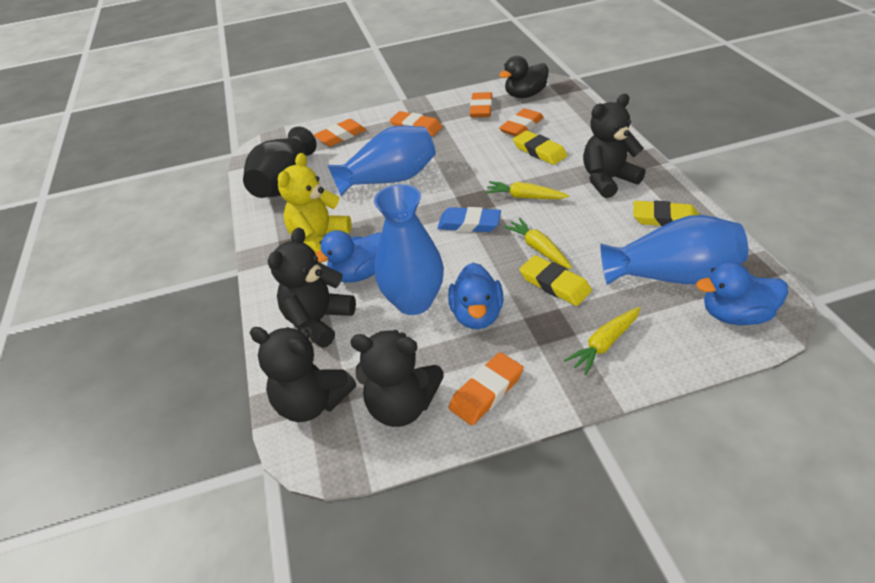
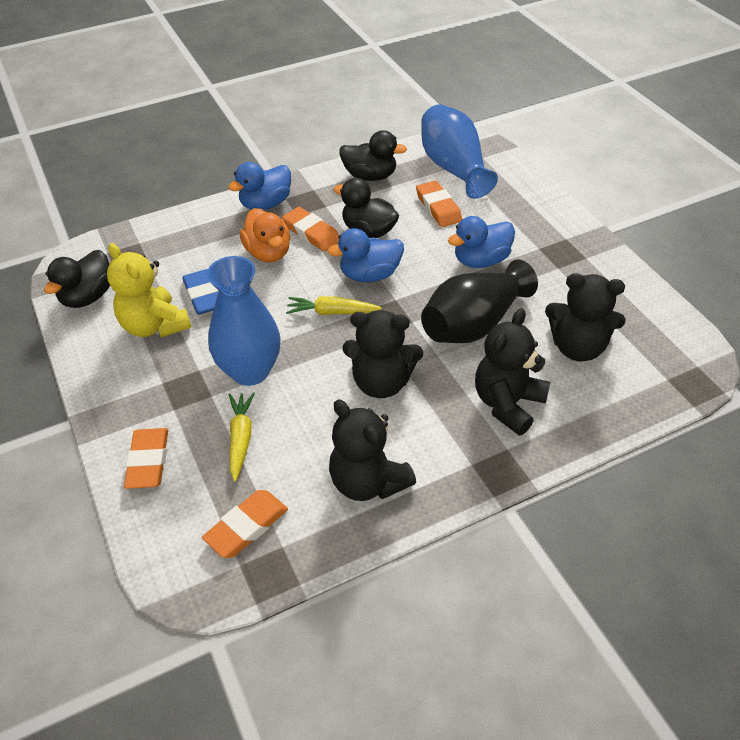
black duck: 1 -> 3
blue vase: 3 -> 2
orange duck: 0 -> 1
orange eraser: 5 -> 4
yellow carrot: 3 -> 2
yellow eraser: 3 -> 0

